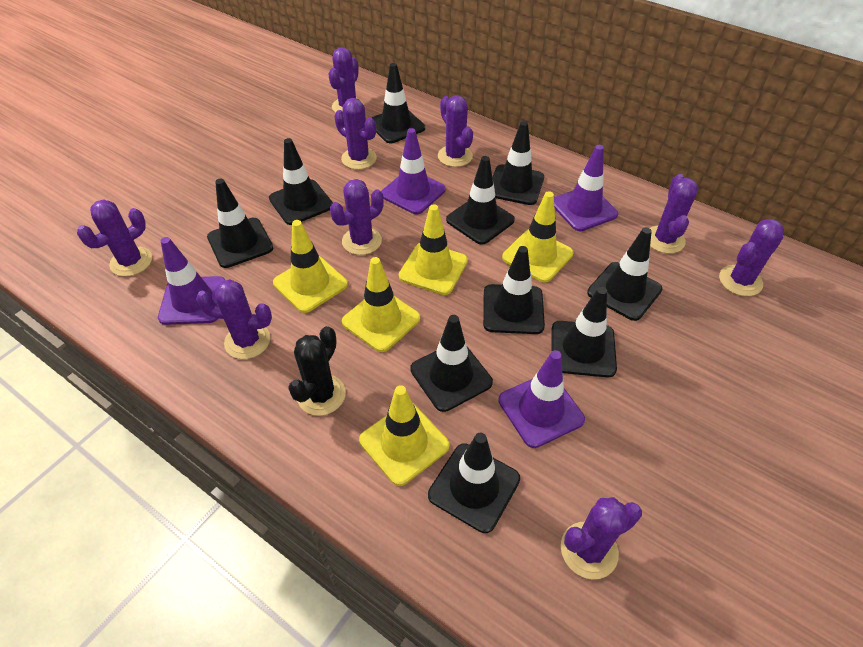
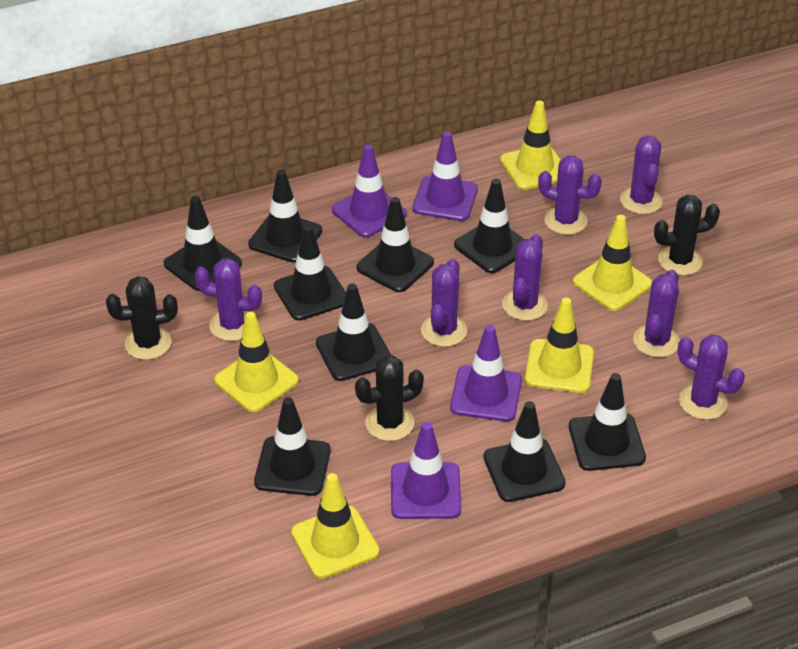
black cactus: 1 -> 3
black traffic cone: 10 -> 9
purple cactus: 9 -> 7

